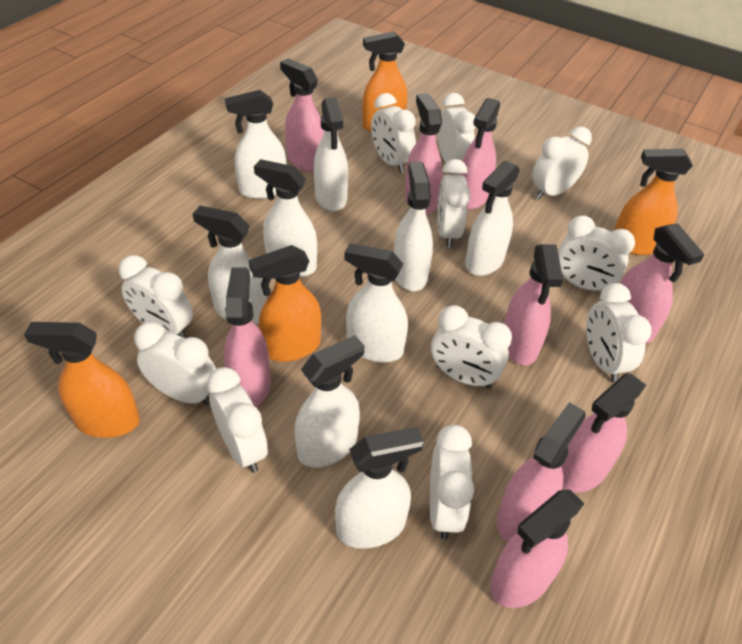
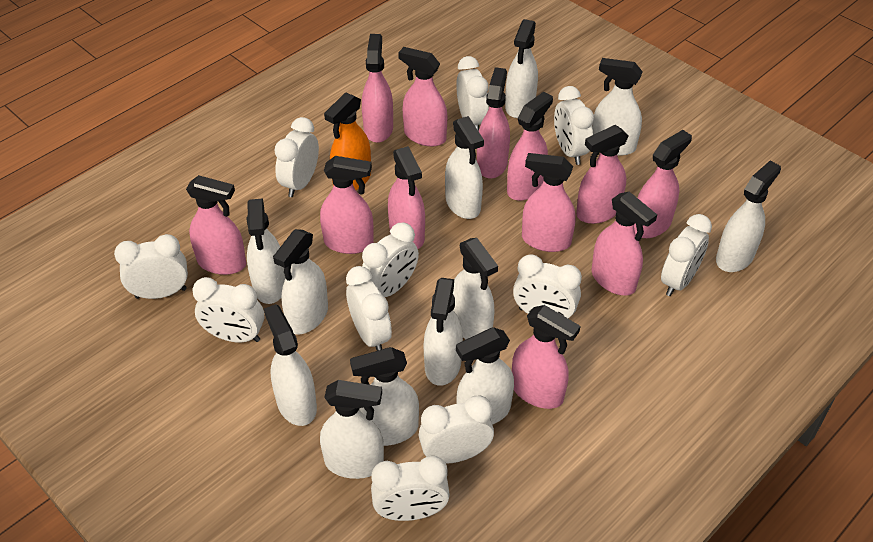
orange spray bottle: 4 -> 1
pink spray bottle: 9 -> 12
white spray bottle: 9 -> 12

